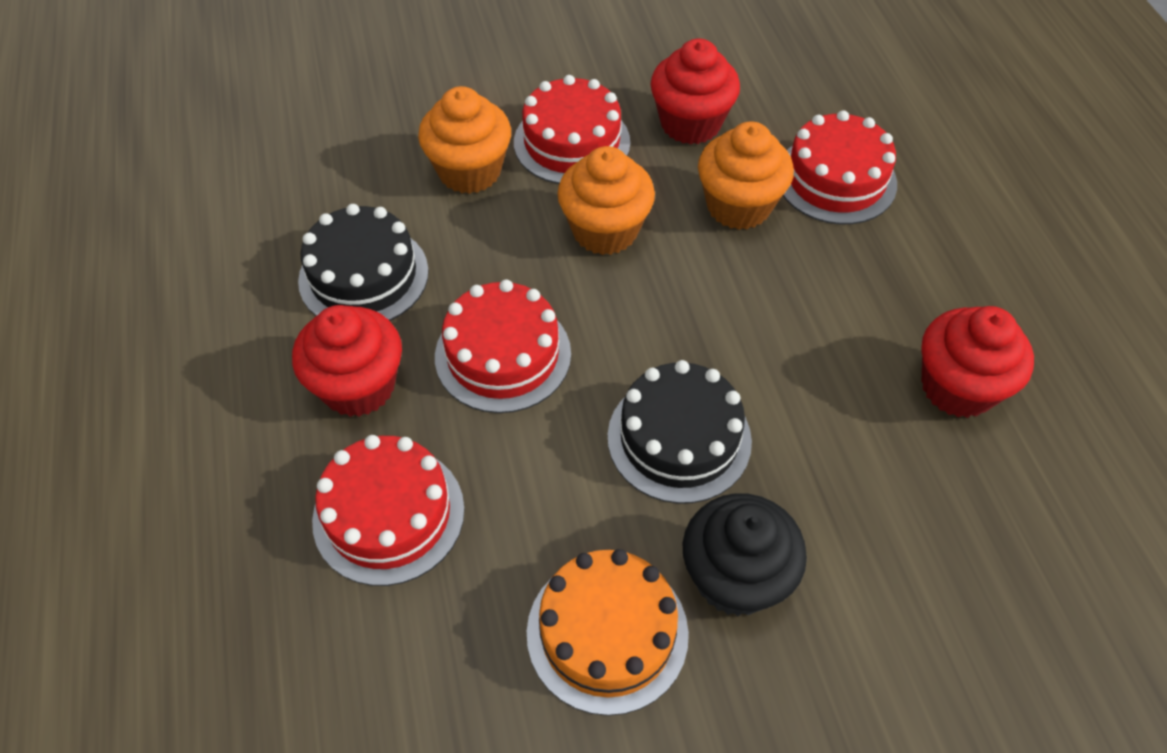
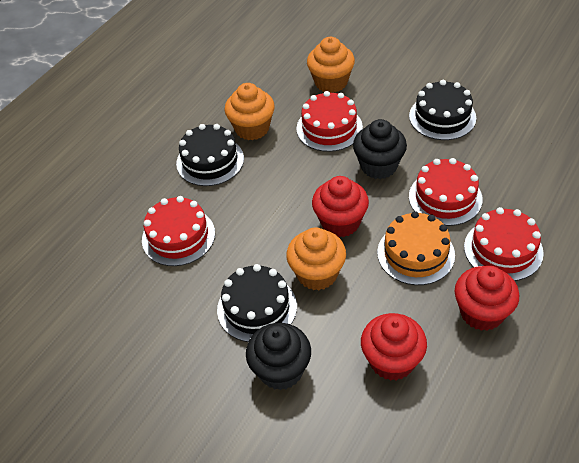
black cake: 2 -> 3
black cupcake: 1 -> 2

